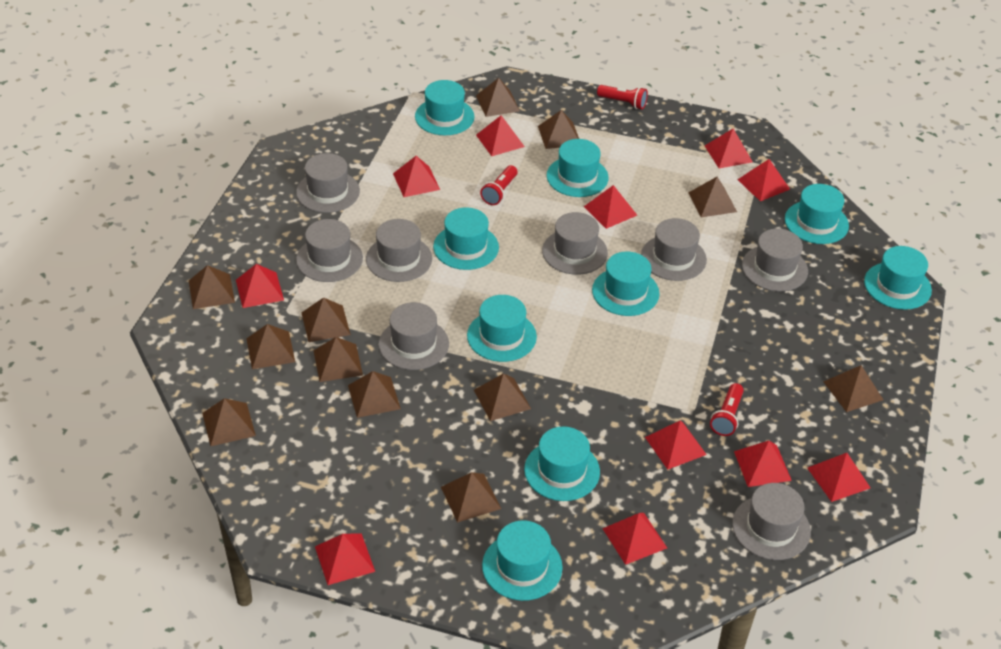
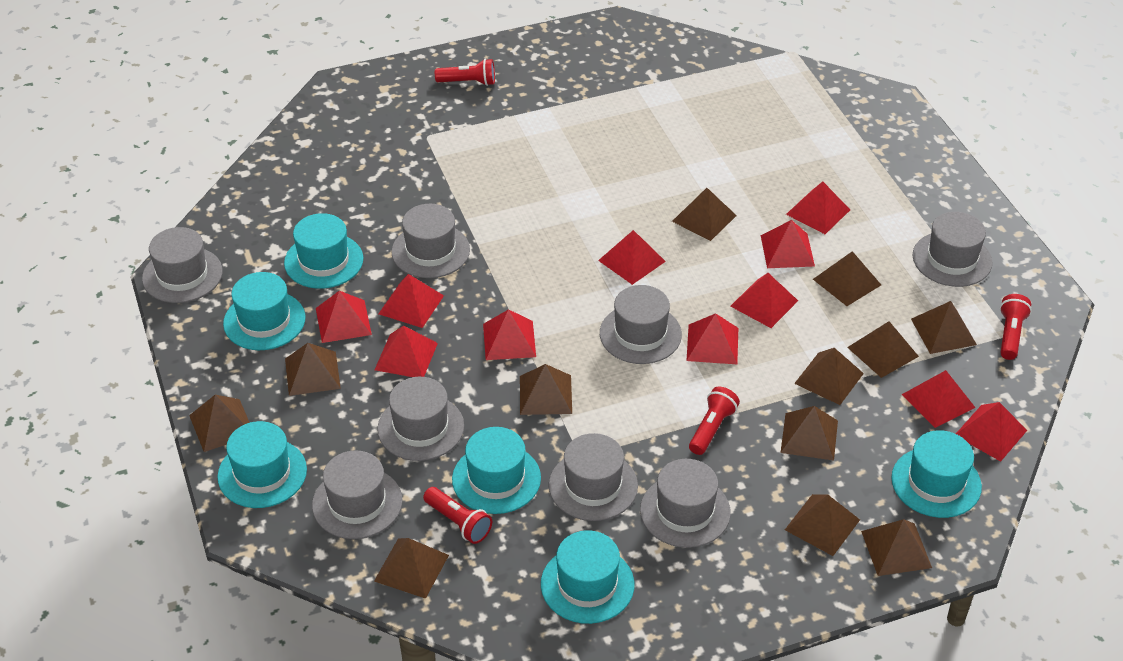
red flashlight: 3 -> 4
turquoise hat: 9 -> 6

